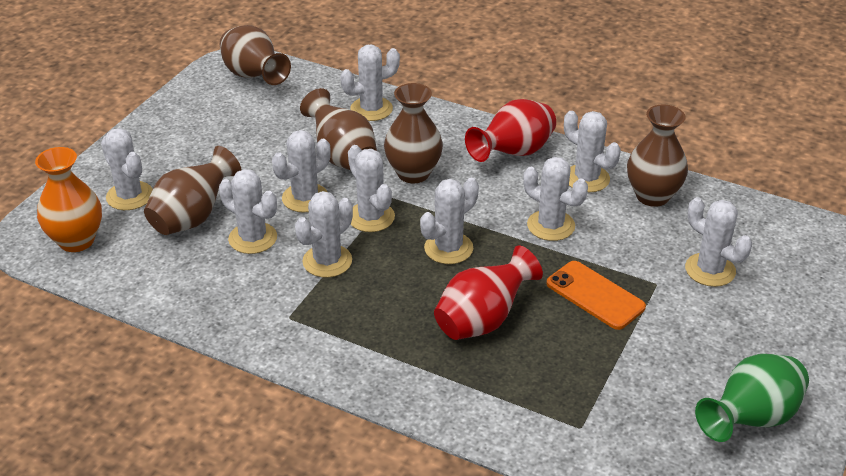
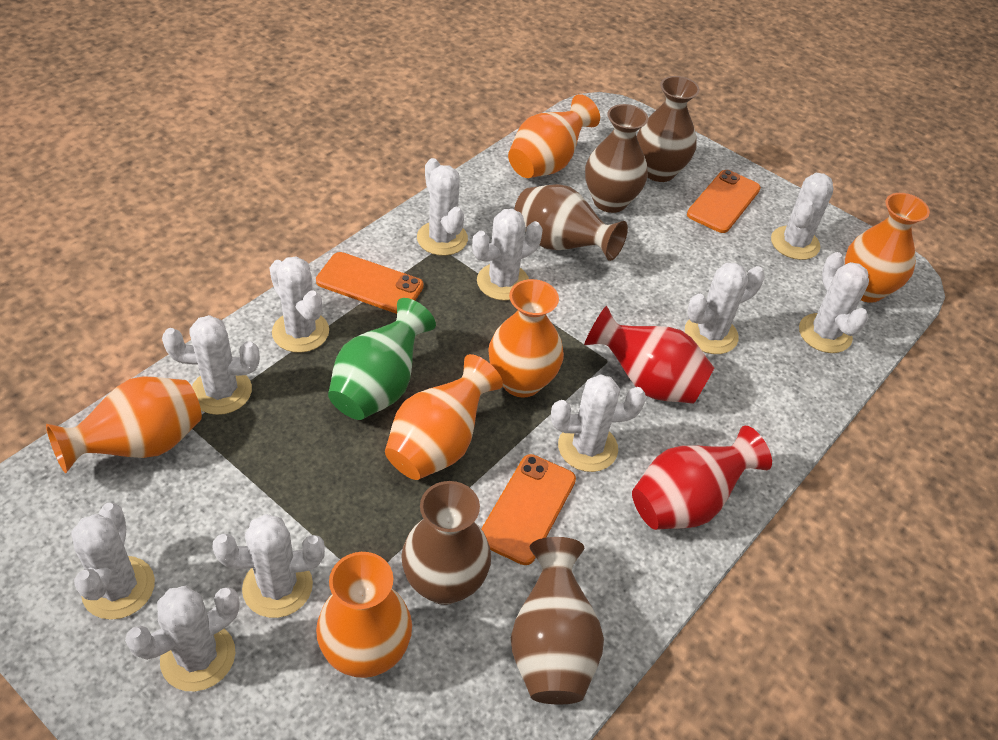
orange phone: 1 -> 3
orange vase: 1 -> 6
white cactus: 10 -> 11

